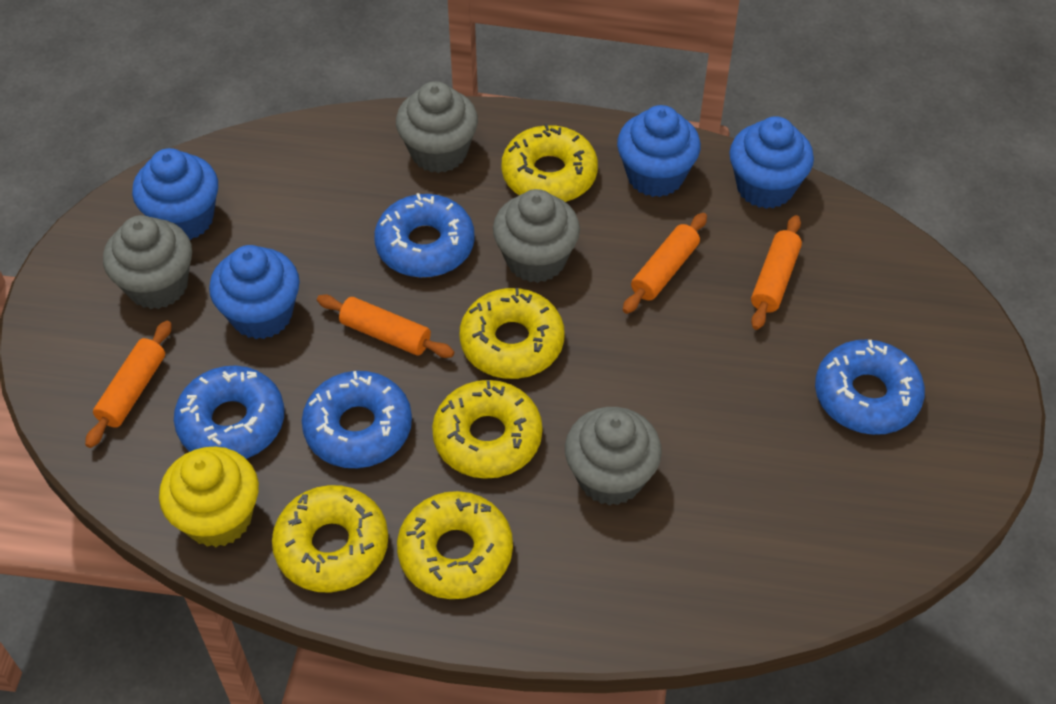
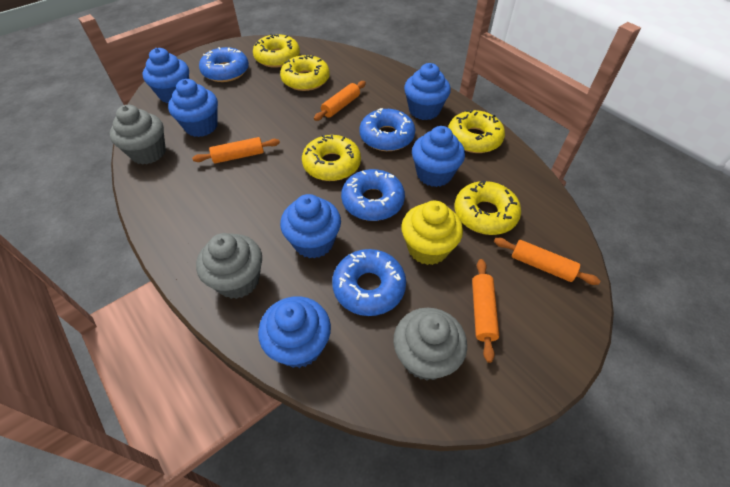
blue cupcake: 4 -> 6
grey cupcake: 4 -> 3

